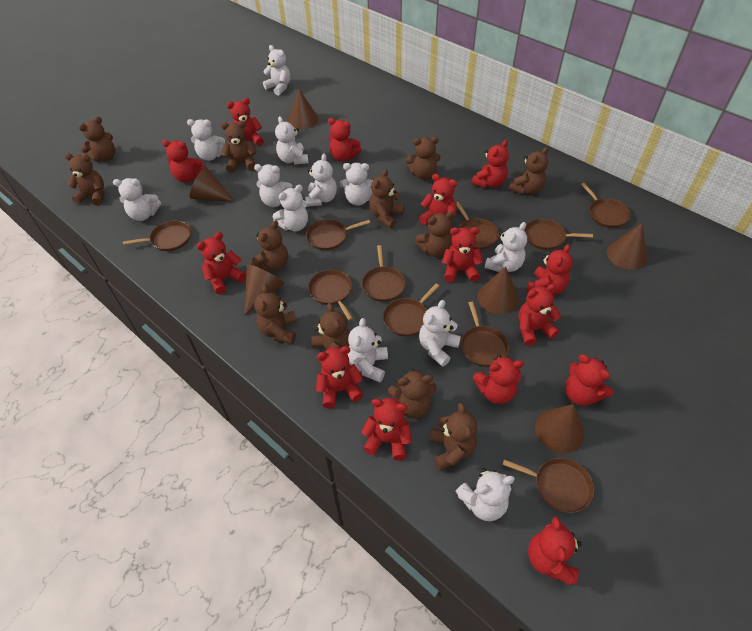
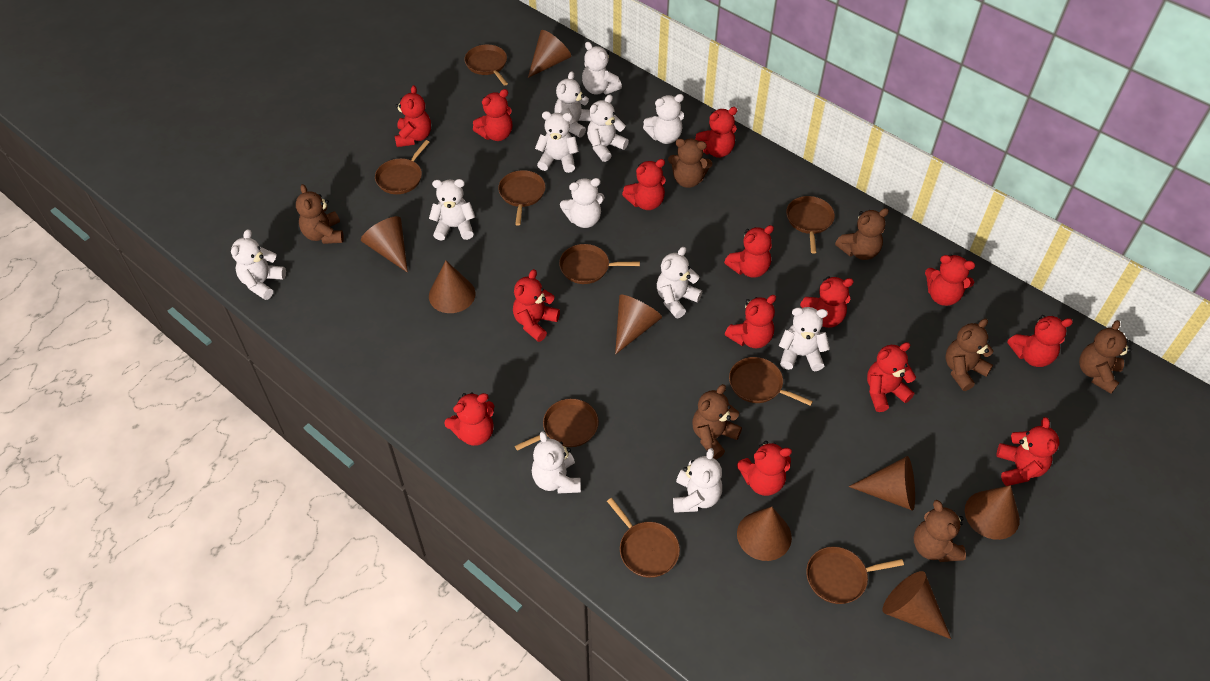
brown cone: 6 -> 8
brown pan: 10 -> 9
brown teddy bear: 12 -> 7

